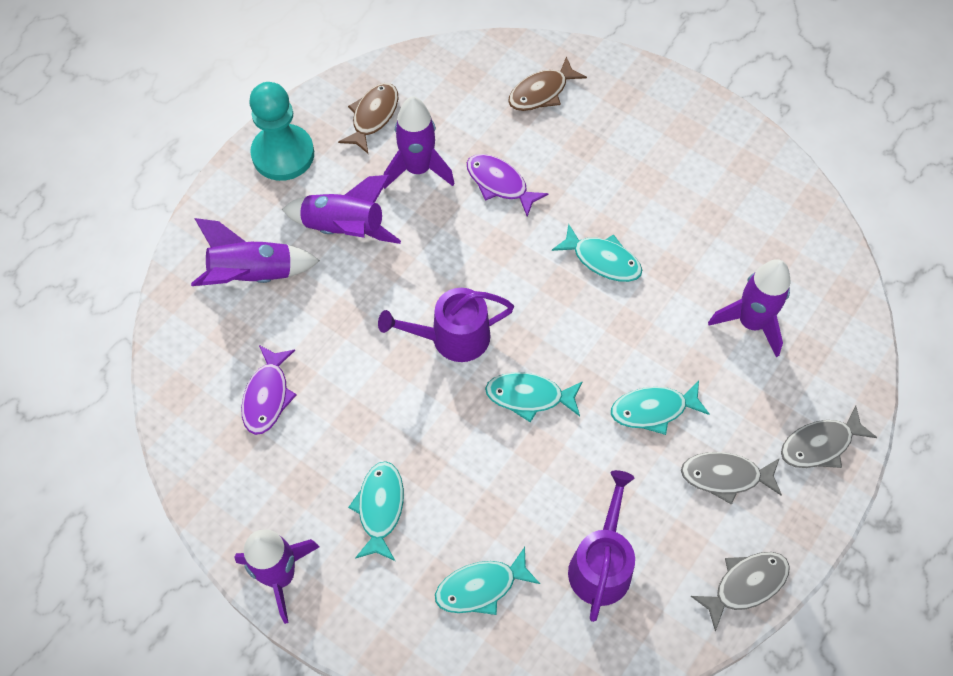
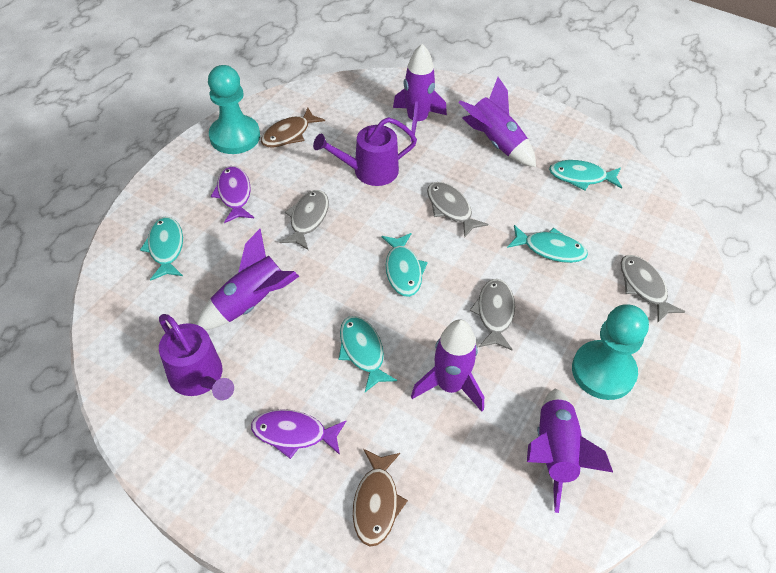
grey fish: 3 -> 4
turquoise pawn: 1 -> 2

